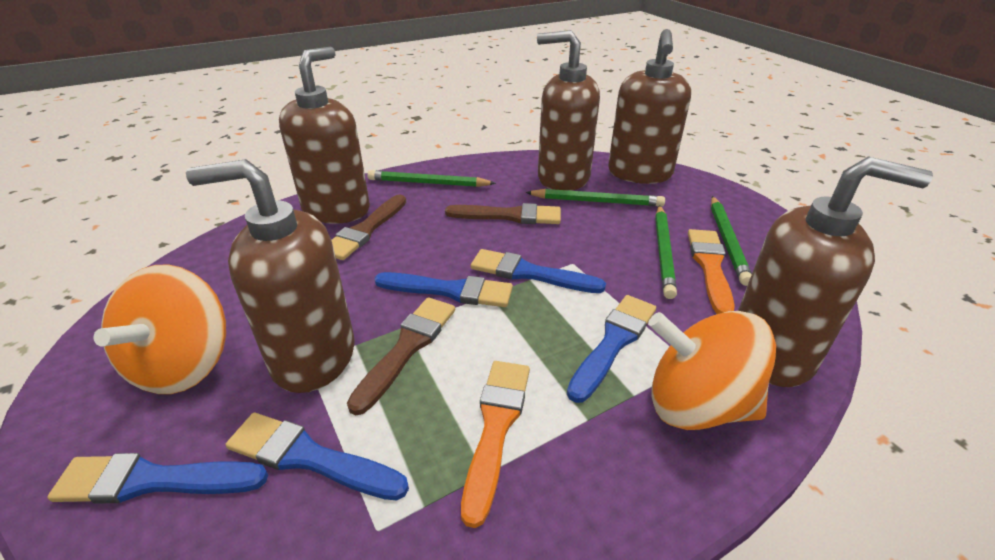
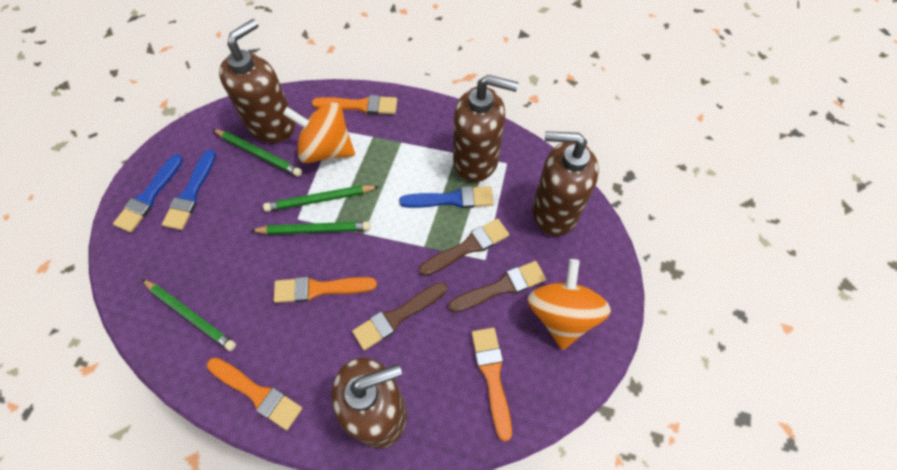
blue brush: 5 -> 3
brown soap dispenser: 5 -> 4
orange brush: 2 -> 4

